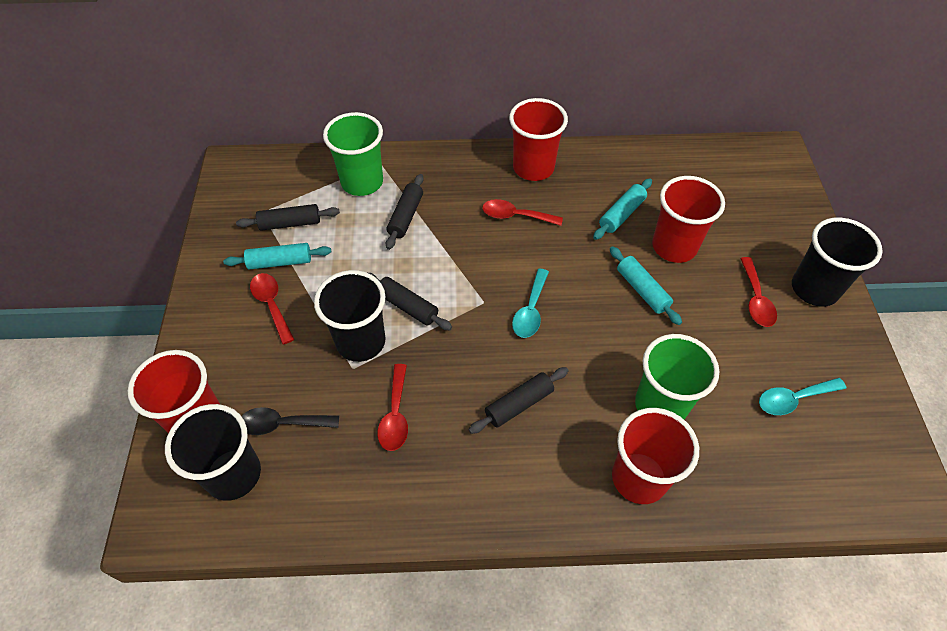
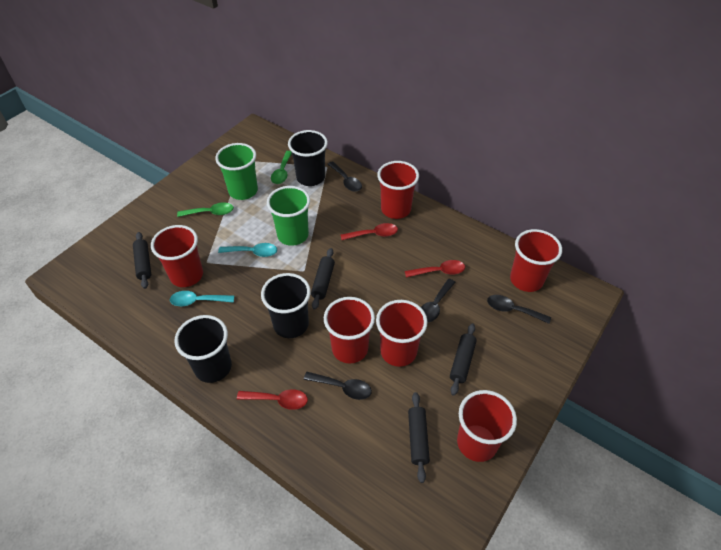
black spoon: 1 -> 4
green spoon: 0 -> 2
red cup: 4 -> 6
red spoon: 4 -> 3
turquoise rolling pin: 3 -> 0

